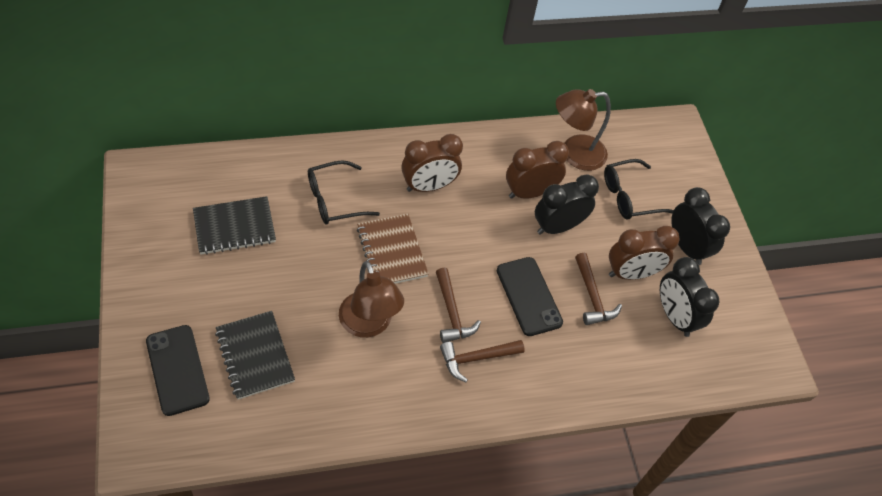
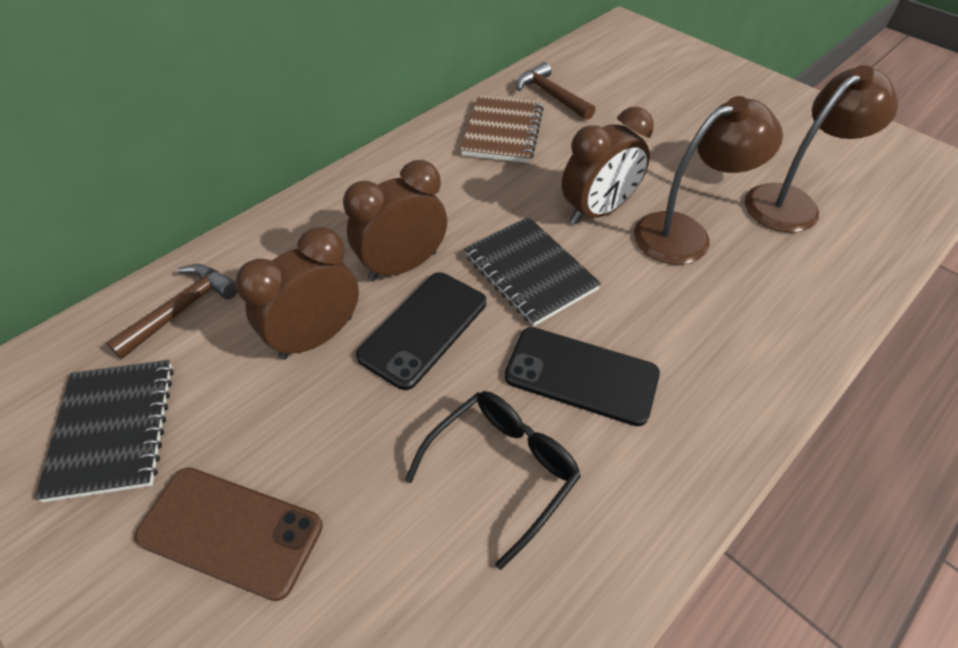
black clock: 3 -> 0
black glasses: 2 -> 1
brown hammer: 3 -> 2
brown phone: 0 -> 1

